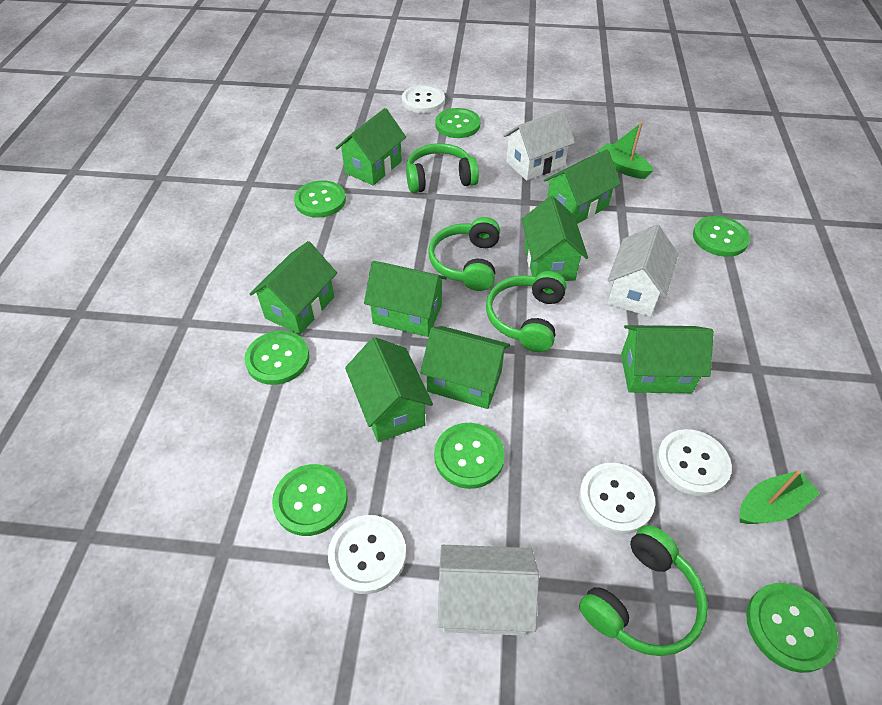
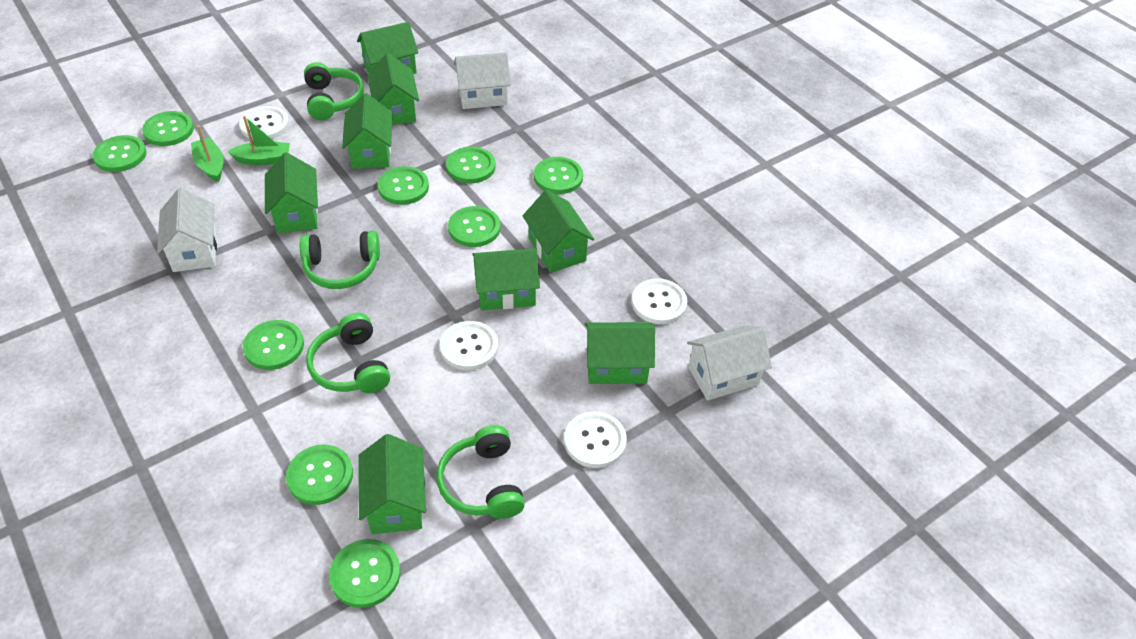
green button: 7 -> 9

